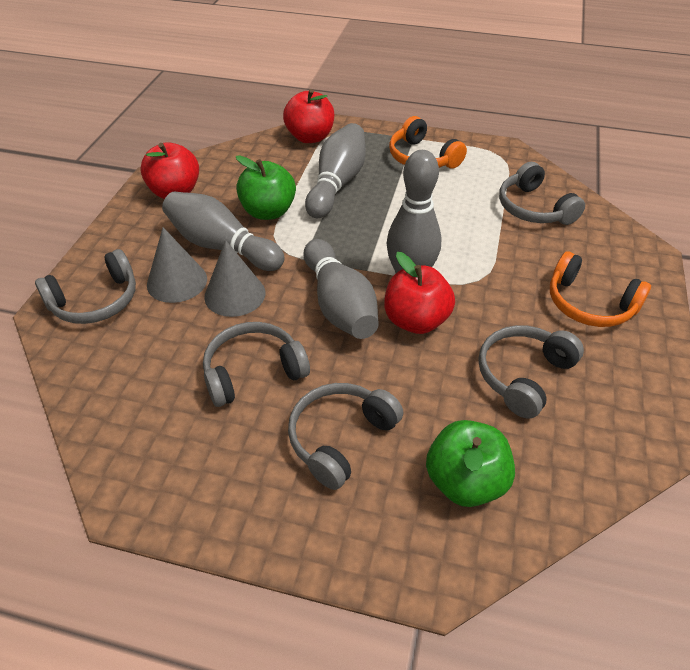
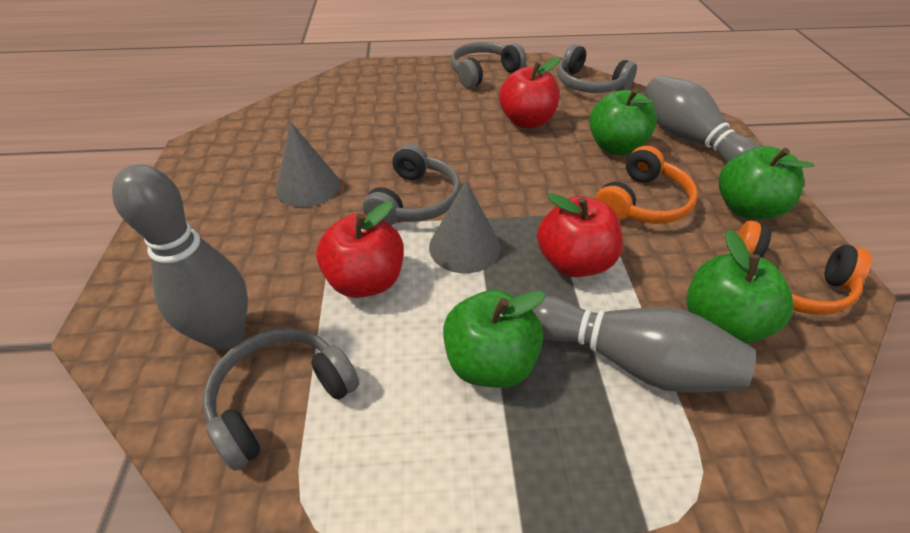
green apple: 2 -> 4
grey bowling pin: 4 -> 3
grey headphones: 5 -> 4

